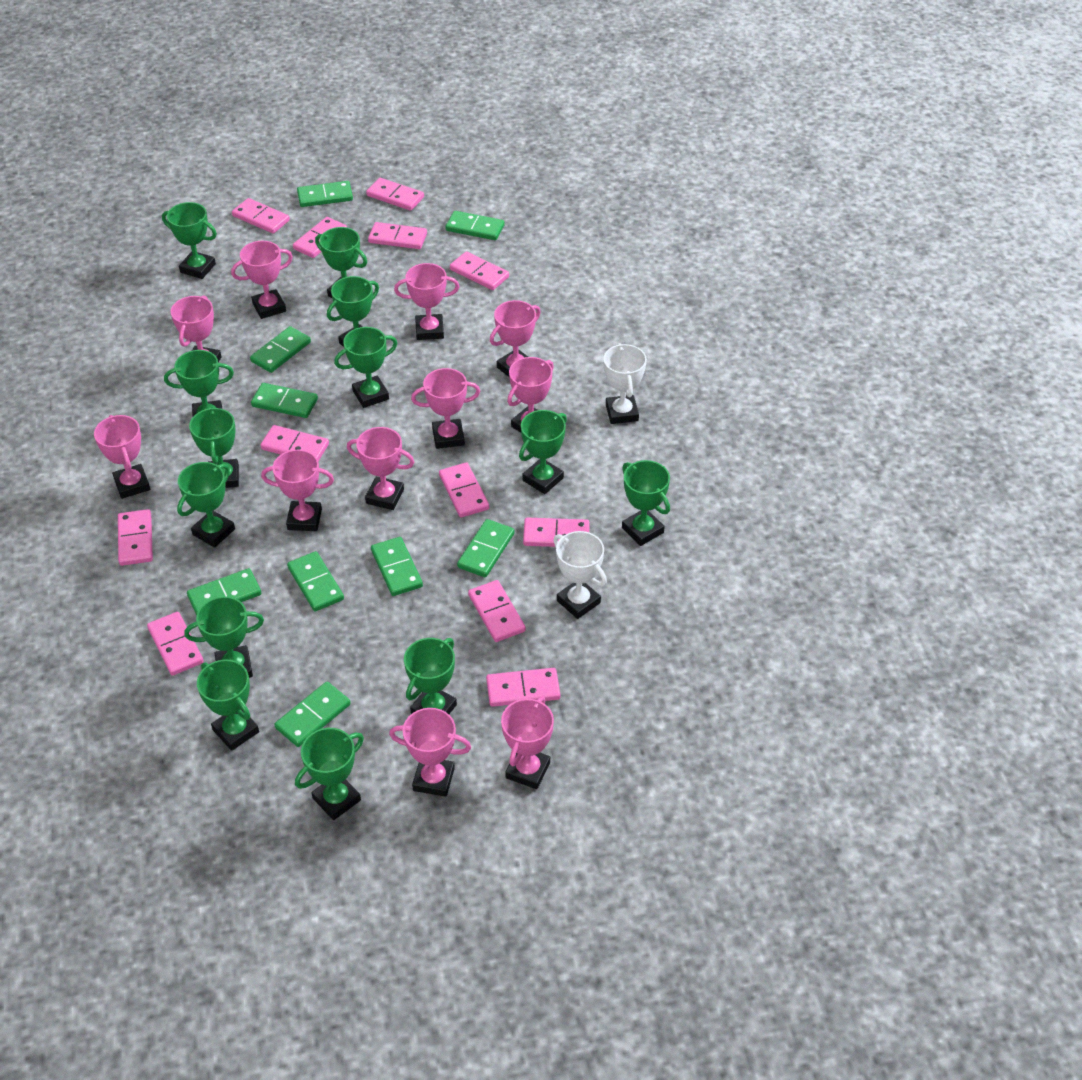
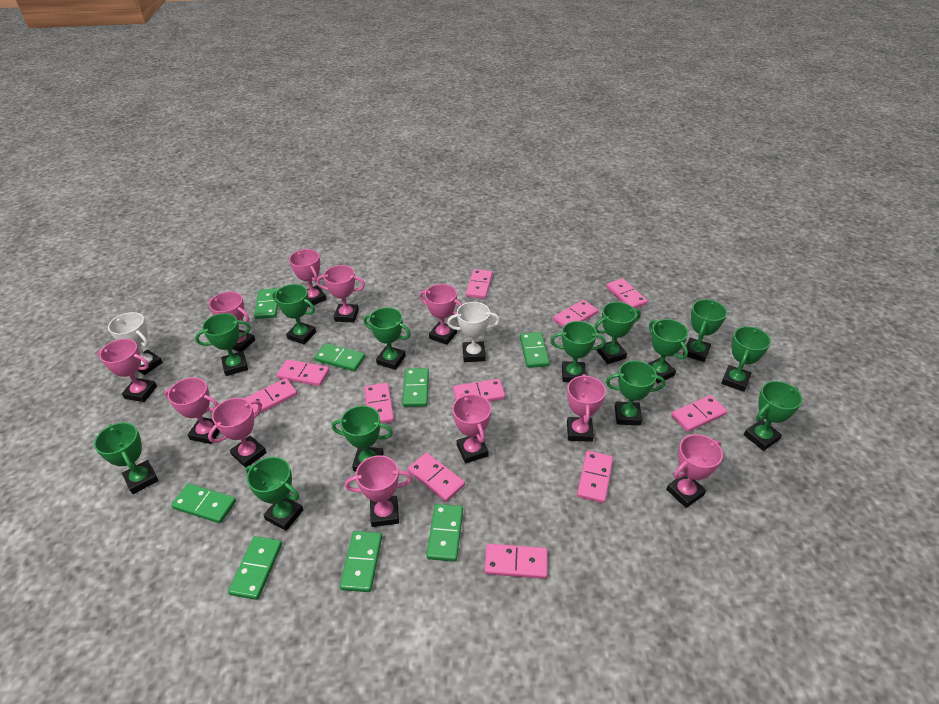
green domino: 9 -> 8
pink domino: 12 -> 11

